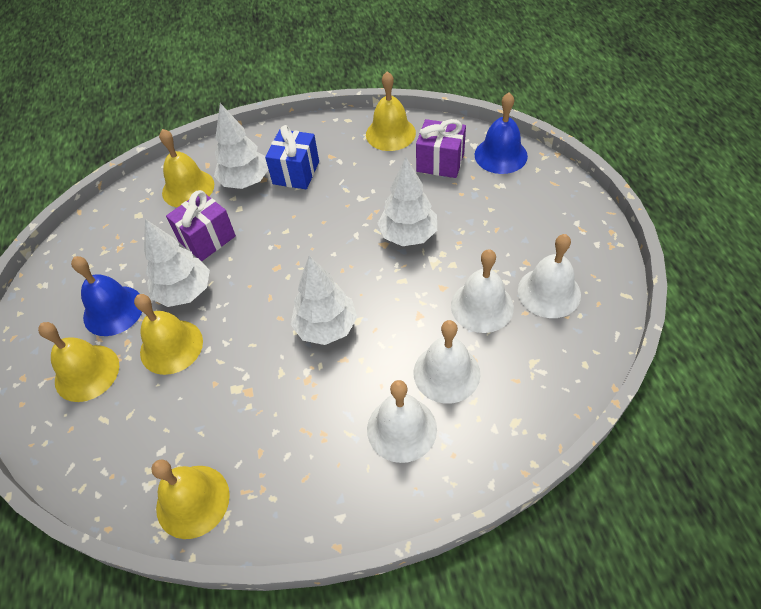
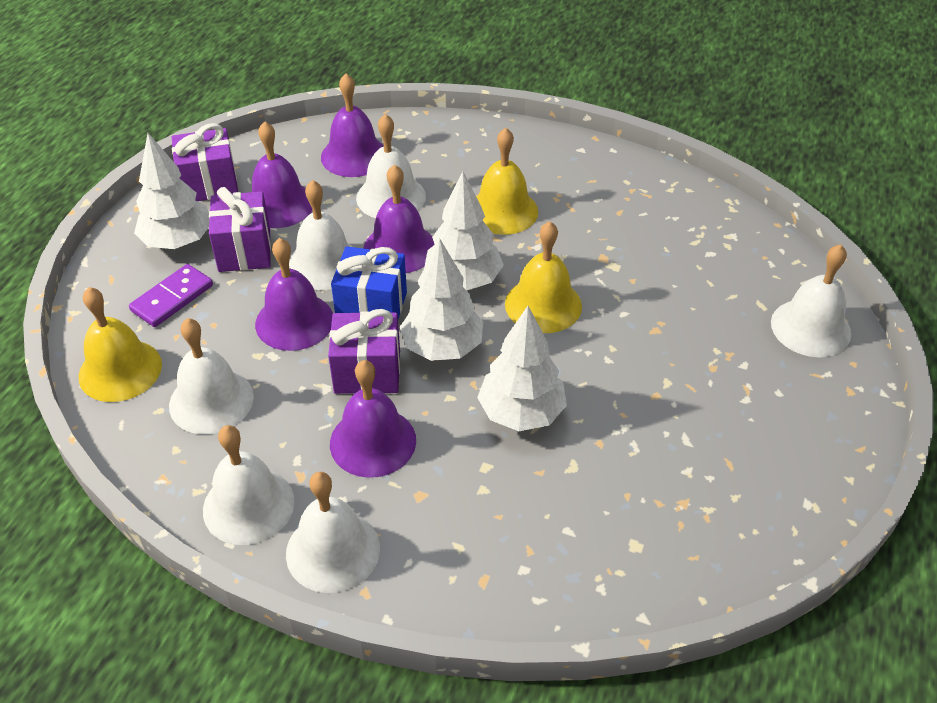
blue bell: 2 -> 0
purple bell: 0 -> 5
purple domino: 0 -> 1
purple gift: 2 -> 3
white bell: 4 -> 6
yellow bell: 5 -> 3

